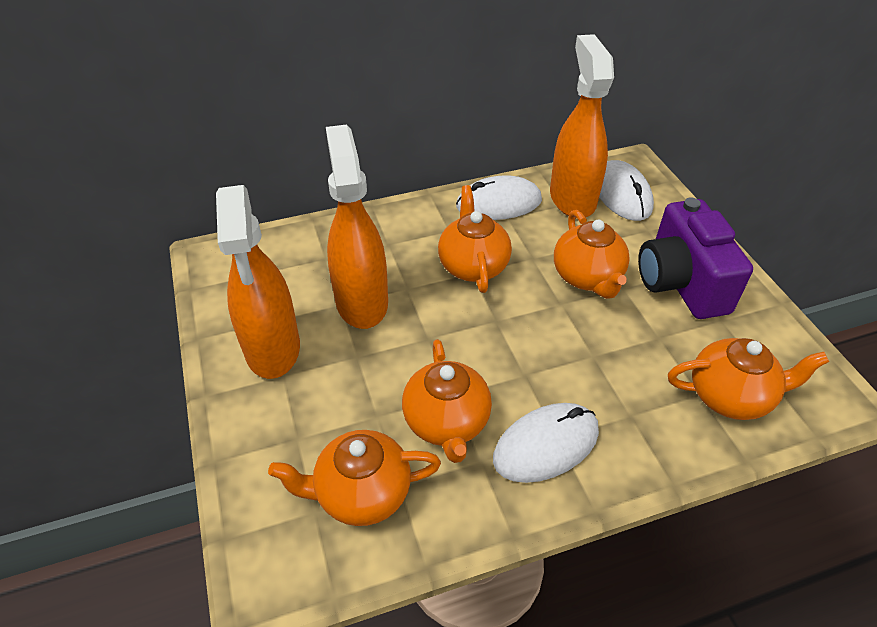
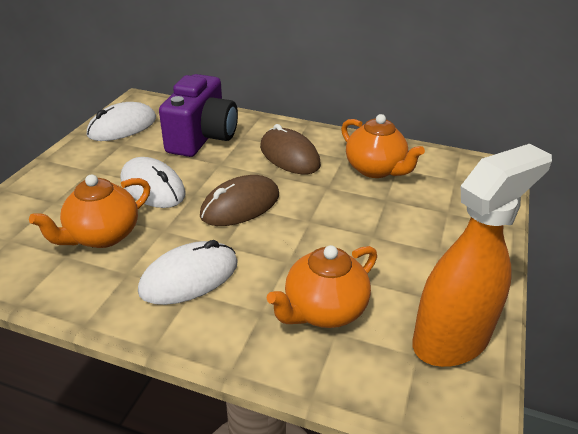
brown mouse: 0 -> 2
orange spray bottle: 3 -> 1
orange teapot: 5 -> 3

